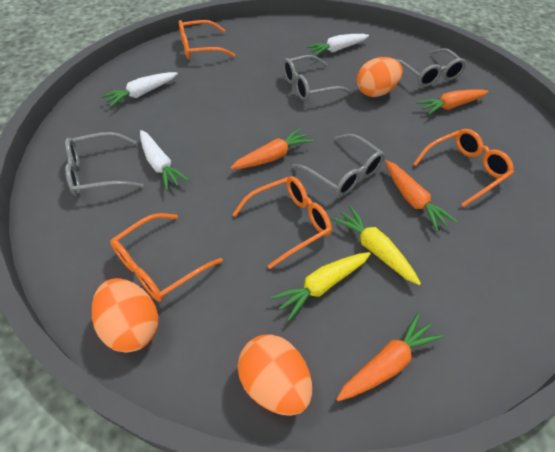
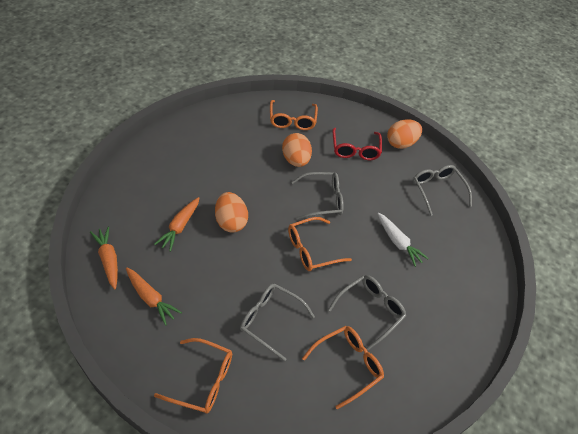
orange carrot: 4 -> 3
red glasses: 0 -> 1
white carrot: 3 -> 1
yellow carrot: 2 -> 0

